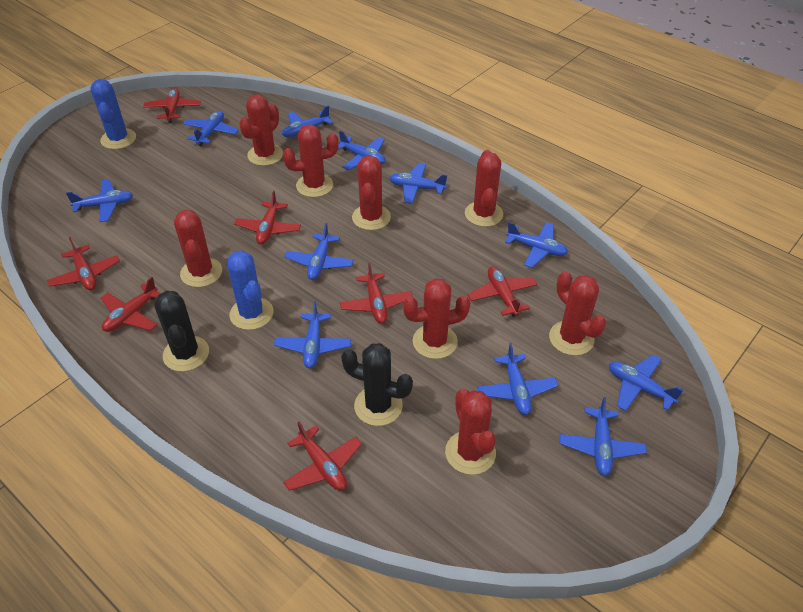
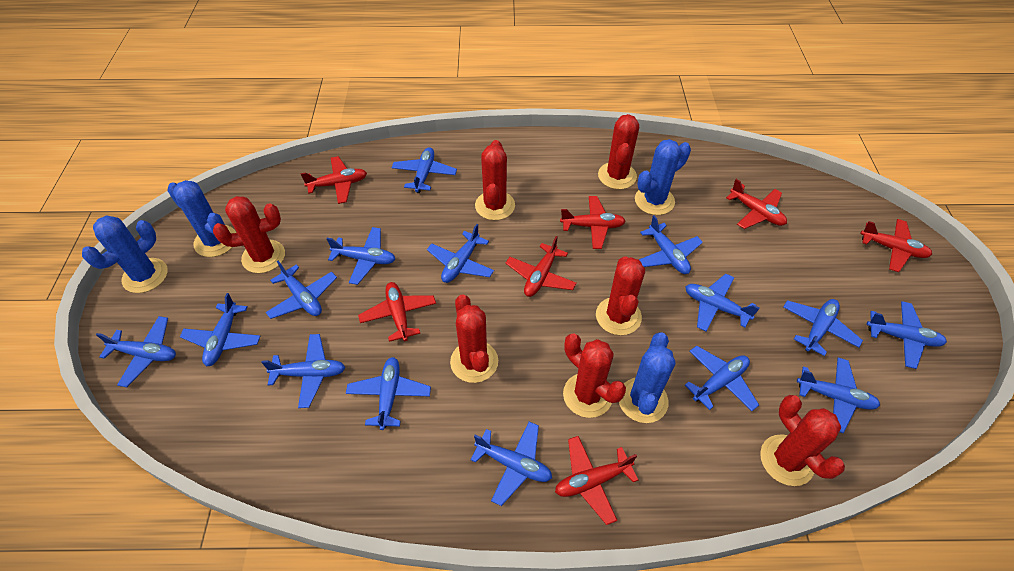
black cactus: 2 -> 0
blue cactus: 2 -> 4
blue plane: 11 -> 15
red cactus: 8 -> 7

